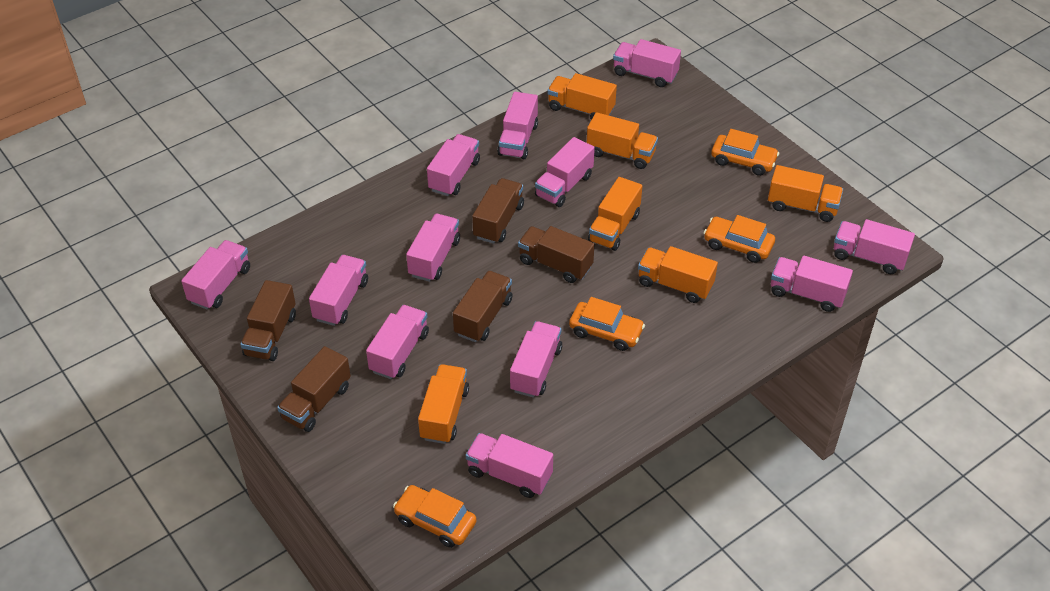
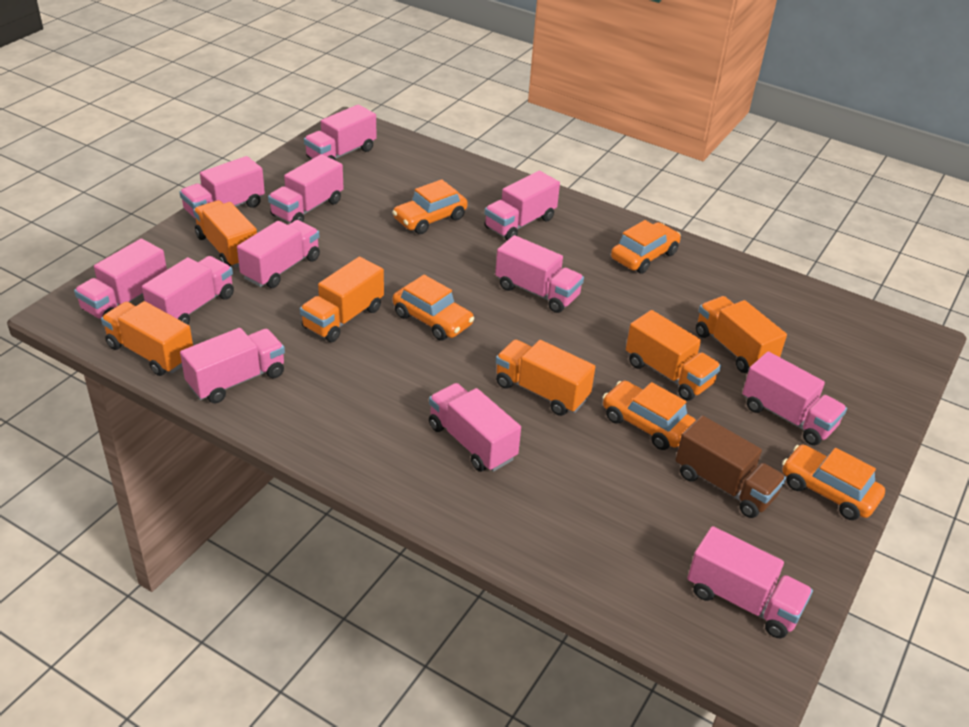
brown truck: 5 -> 1
orange car: 4 -> 5

